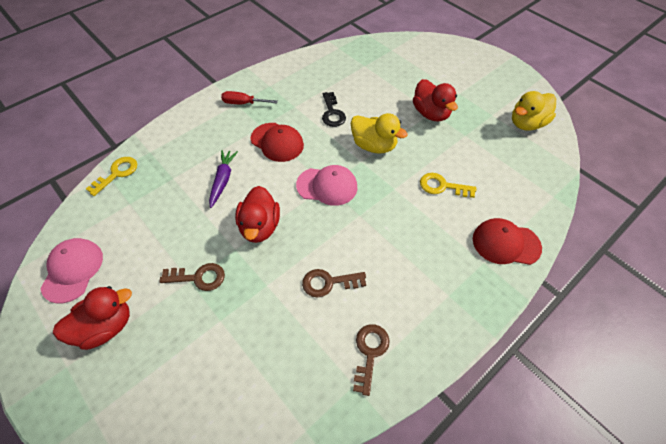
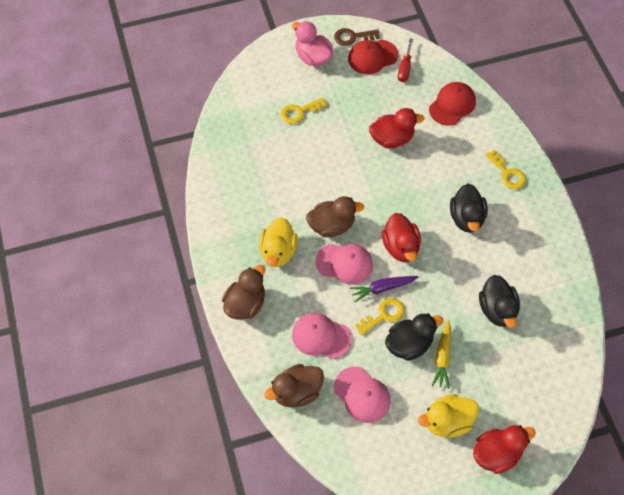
black duck: 0 -> 3
black key: 1 -> 0
brown duck: 0 -> 3
brown key: 3 -> 1
pink cap: 2 -> 3
pink duck: 0 -> 1
yellow carrot: 0 -> 1
yellow key: 2 -> 3

